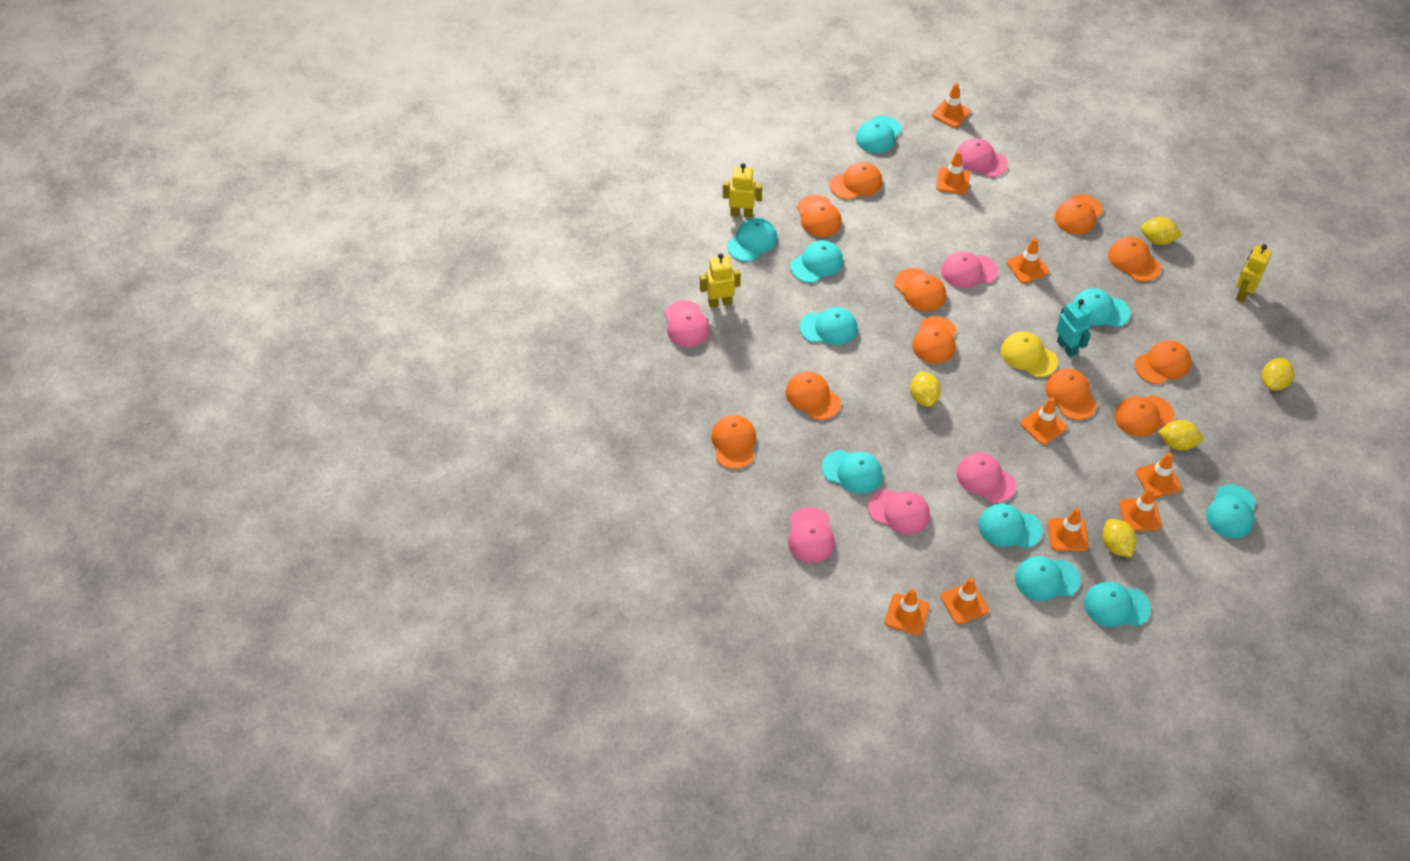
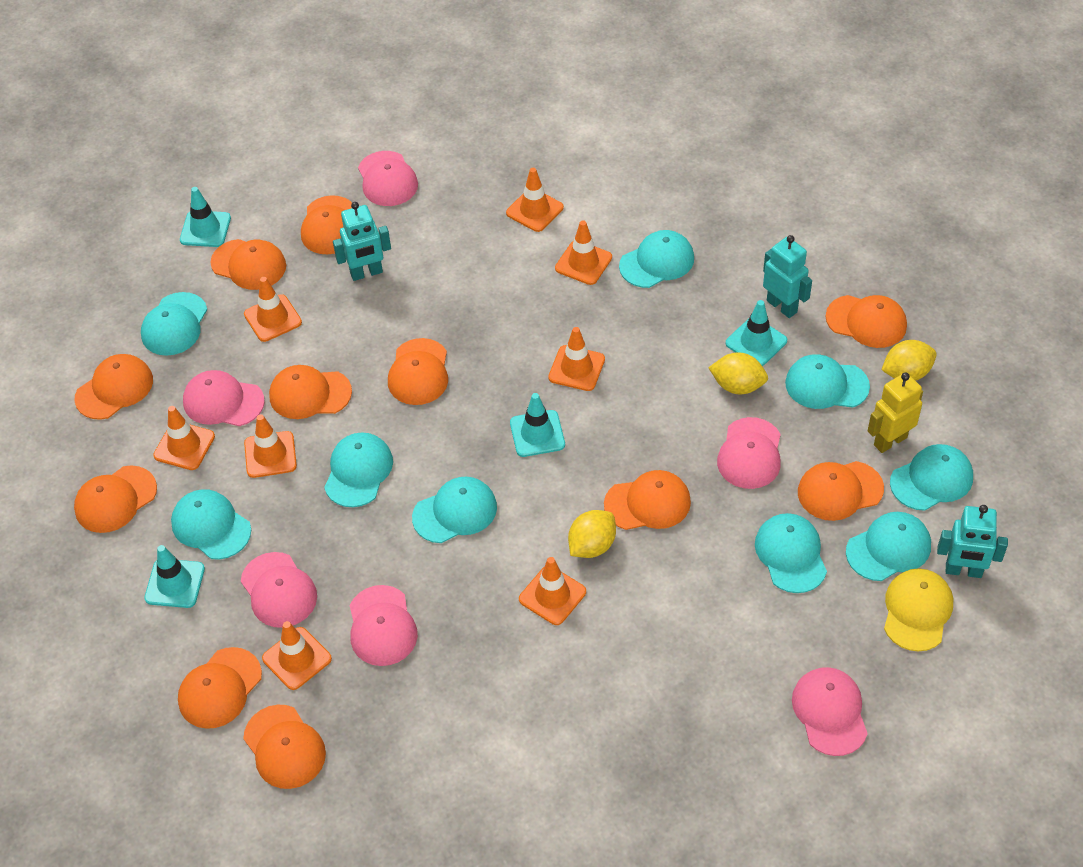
orange traffic cone: 9 -> 8
turquoise cap: 10 -> 9
turquoise robot: 1 -> 3
turquoise traffic cone: 0 -> 4
yellow lemon: 5 -> 3
yellow robot: 3 -> 1

